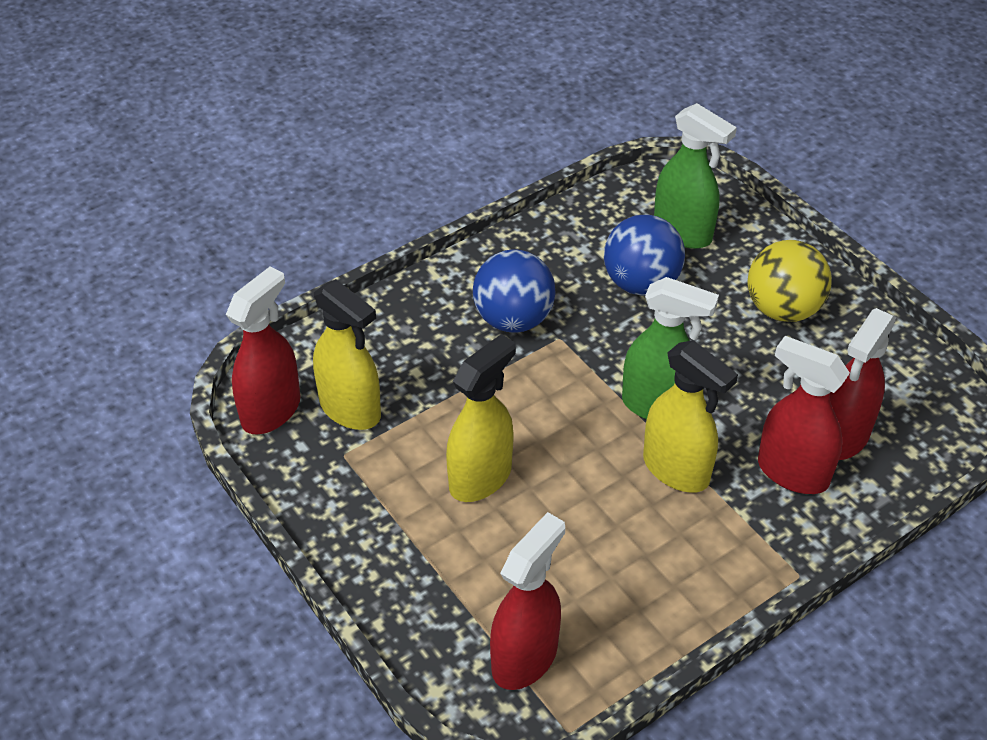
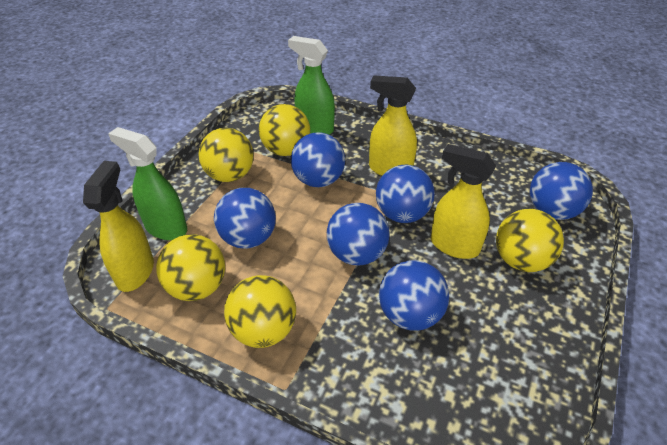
blue ball: 2 -> 6
red spray bottle: 4 -> 0
yellow ball: 1 -> 5

